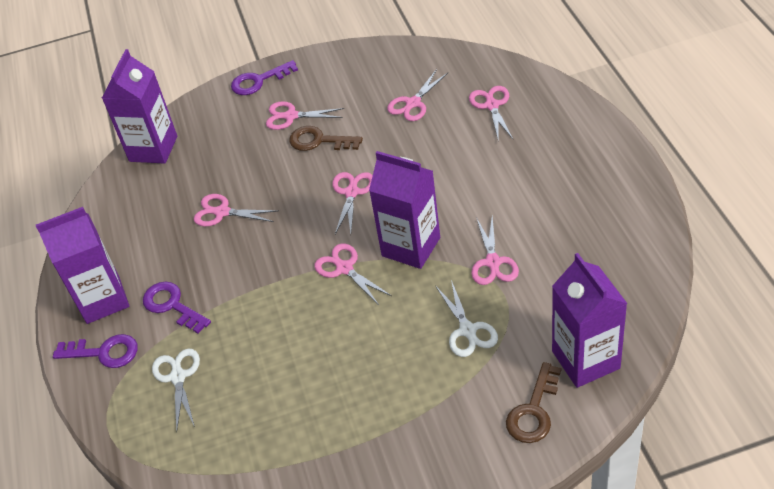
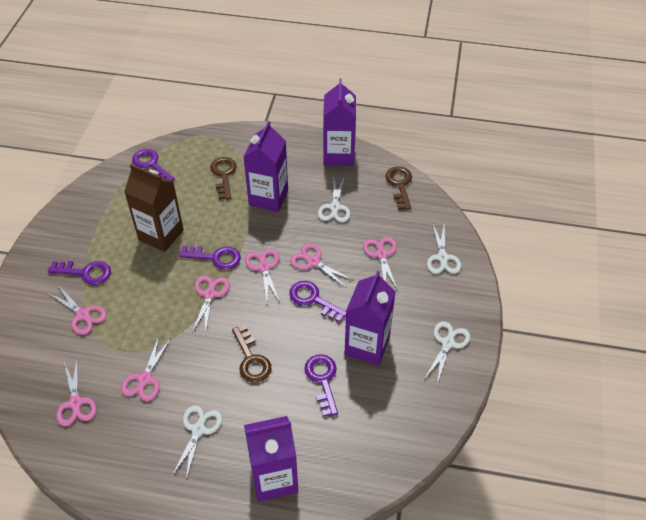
brown carton: 0 -> 1
brown key: 2 -> 3
purple key: 3 -> 5
white scissors: 2 -> 4

